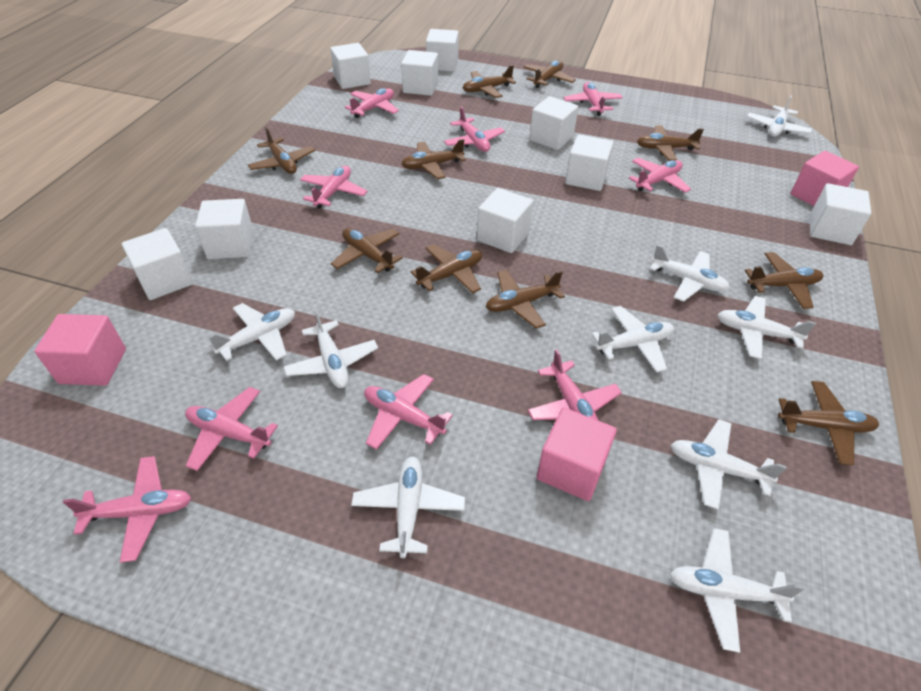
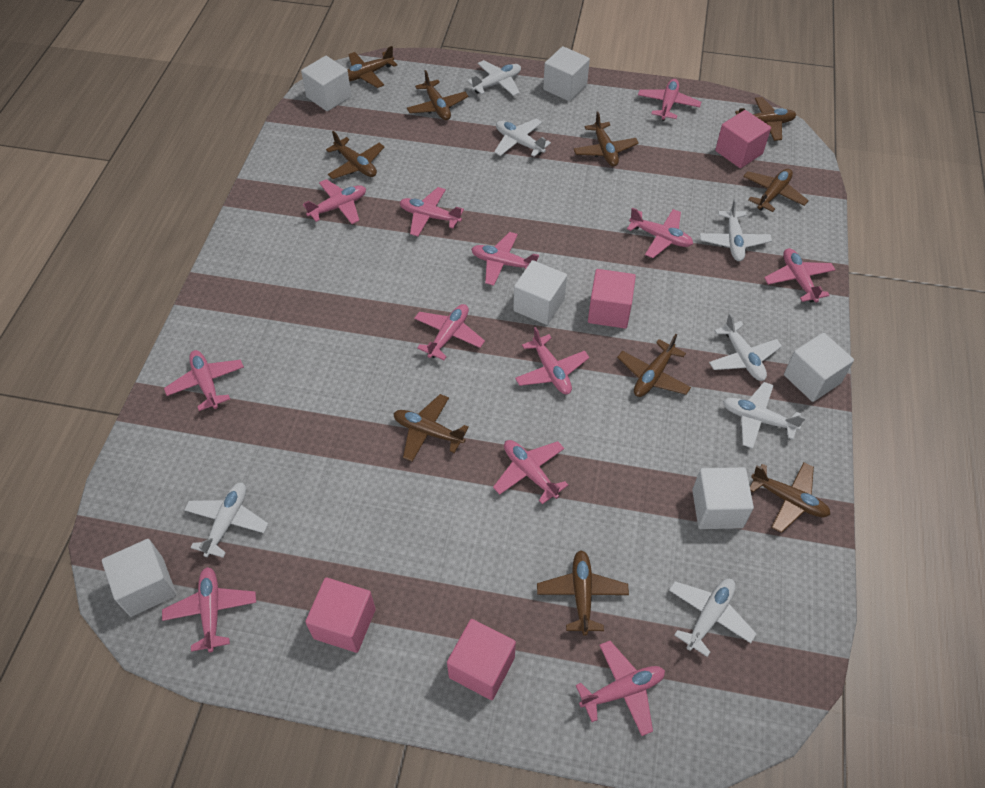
pink cube: 3 -> 4
pink plane: 9 -> 12
white cube: 9 -> 6
white plane: 9 -> 7

